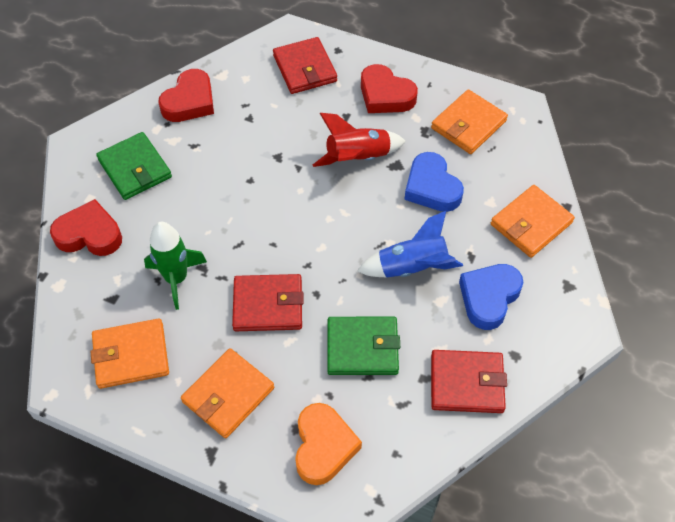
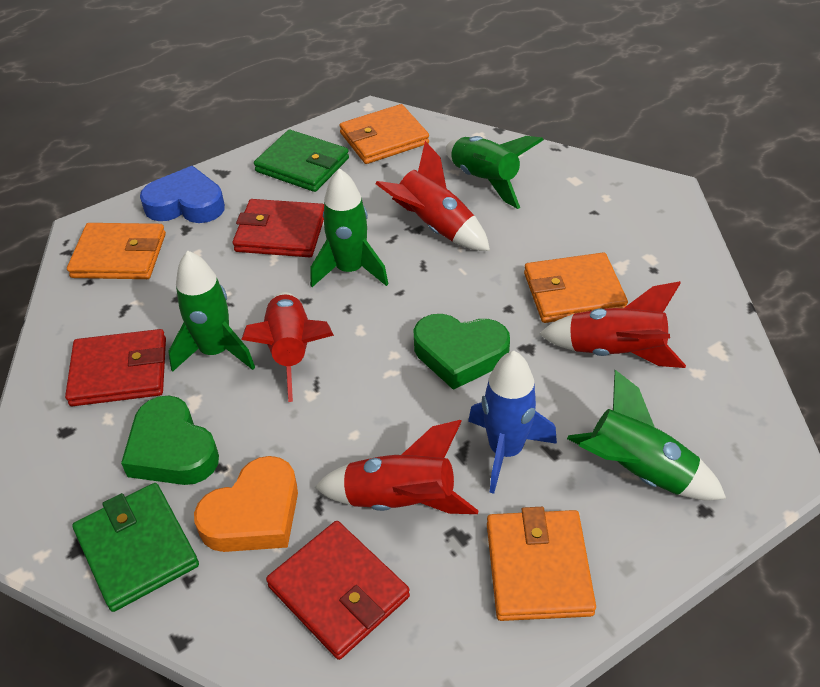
blue heart: 2 -> 1
green heart: 0 -> 2
green rocket: 1 -> 4
red heart: 3 -> 0
red rocket: 1 -> 4

